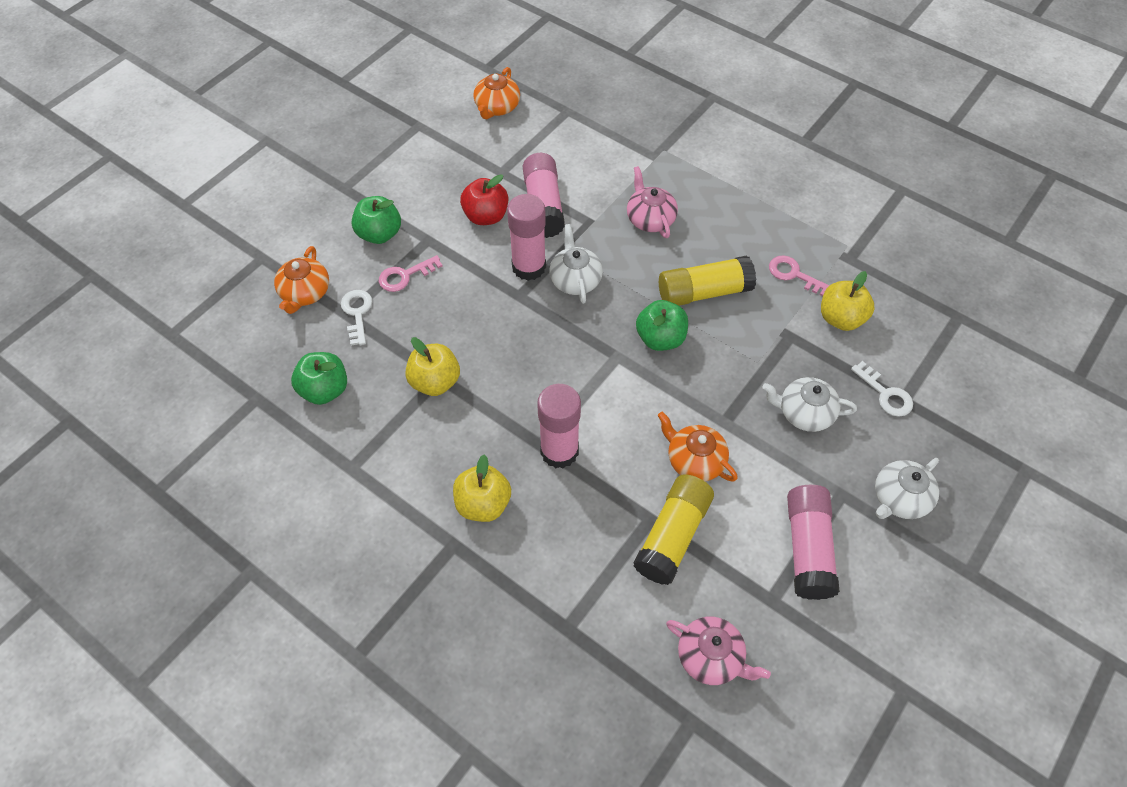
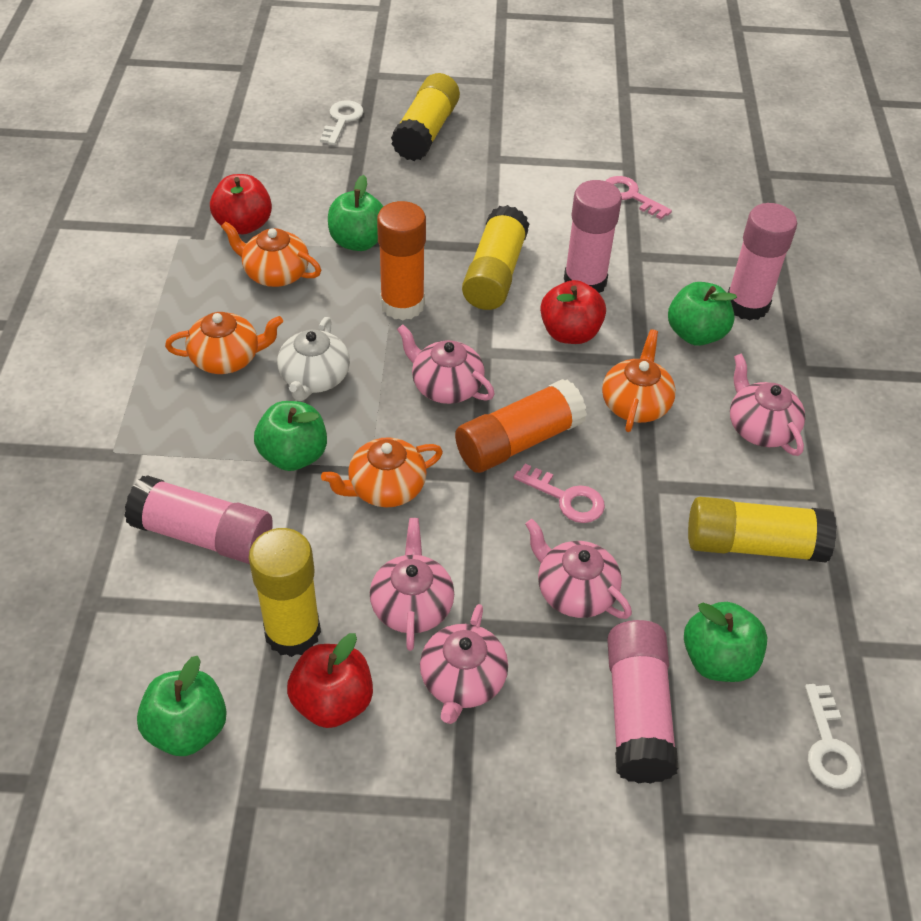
green apple: 3 -> 5
orange glue stick: 0 -> 2
orange teapot: 3 -> 4
pink teapot: 2 -> 5
red apple: 1 -> 3
white teapot: 3 -> 1
yellow apple: 3 -> 0
yellow glue stick: 2 -> 4

